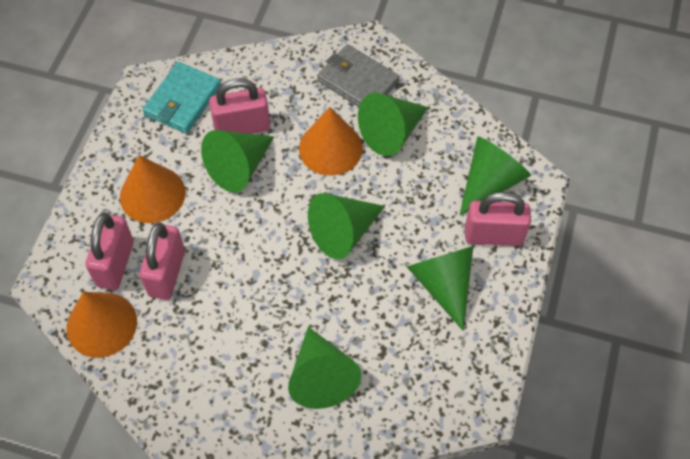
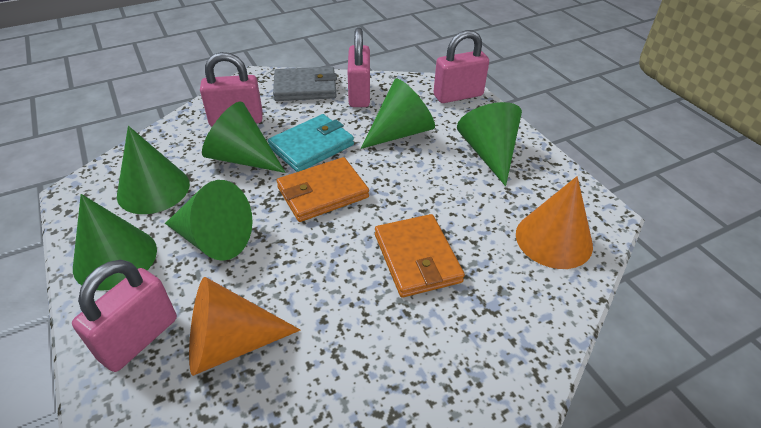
orange cone: 3 -> 2
orange wallet: 0 -> 2

